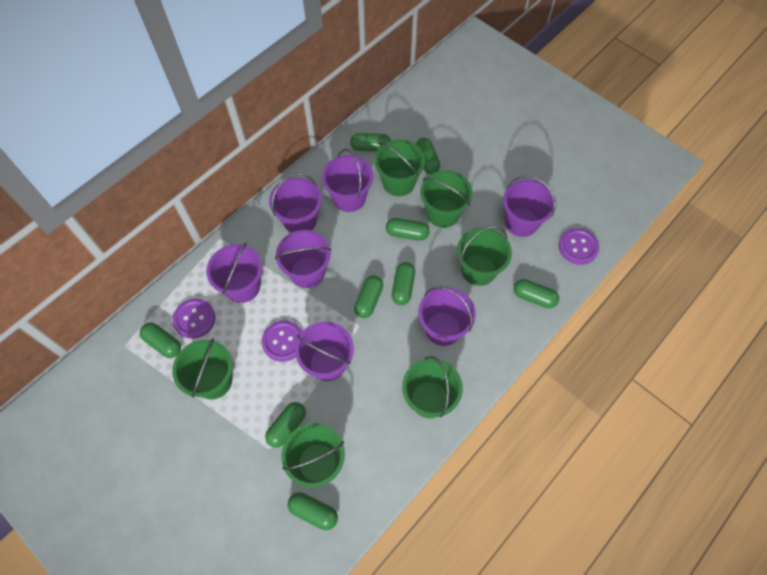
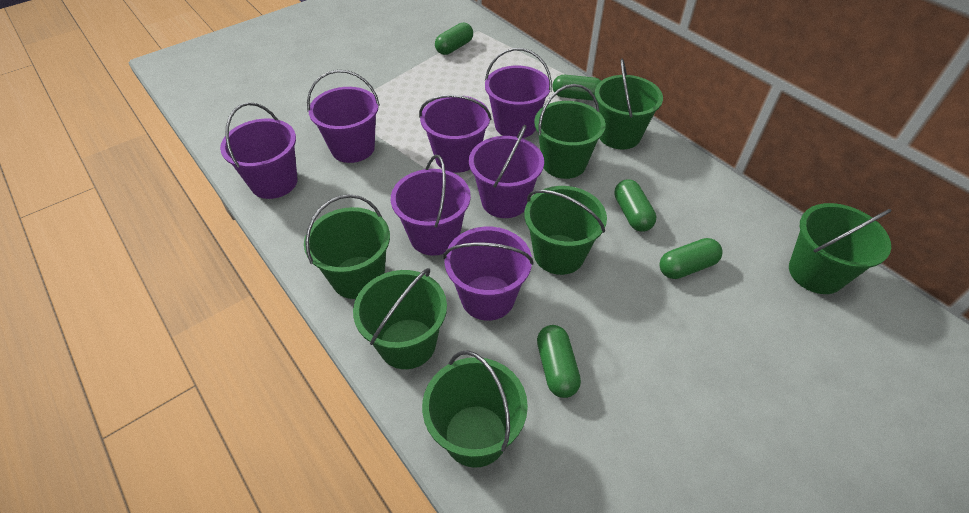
green bucket: 6 -> 7
green capsule: 9 -> 5
purple button: 3 -> 0

